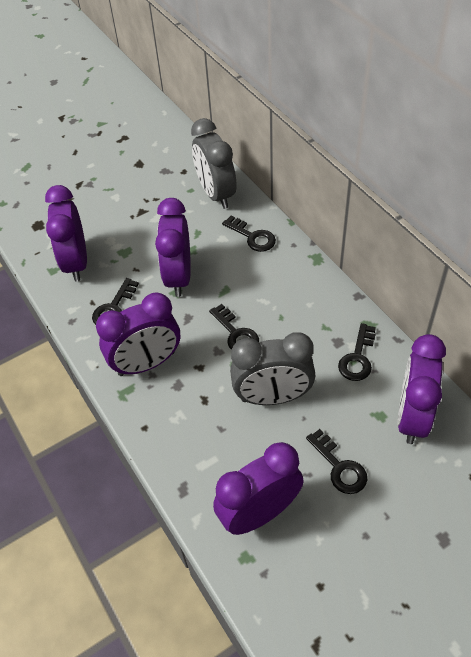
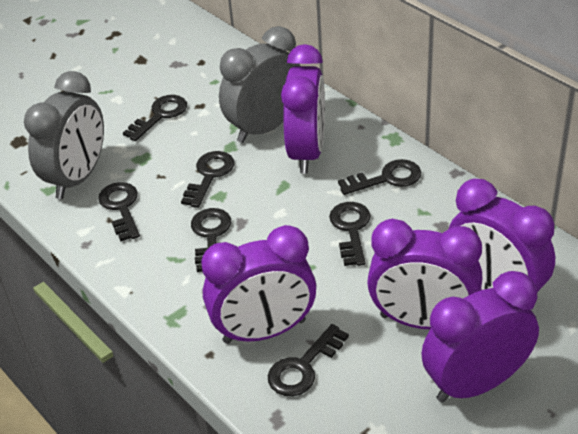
black key: 5 -> 7

